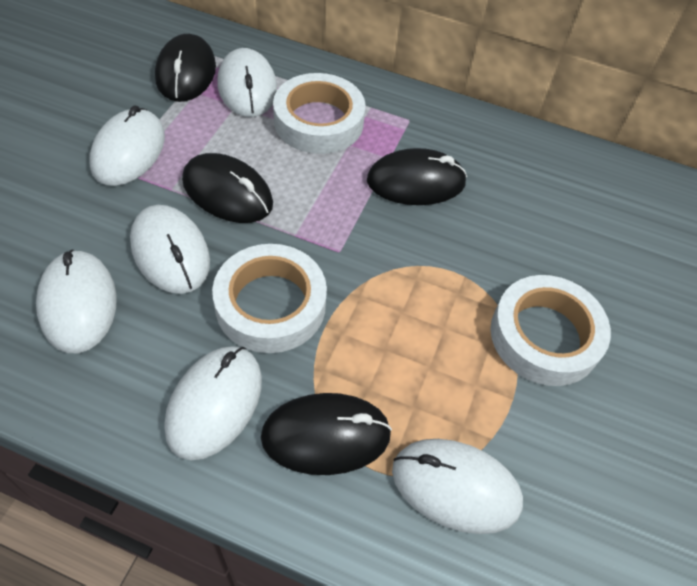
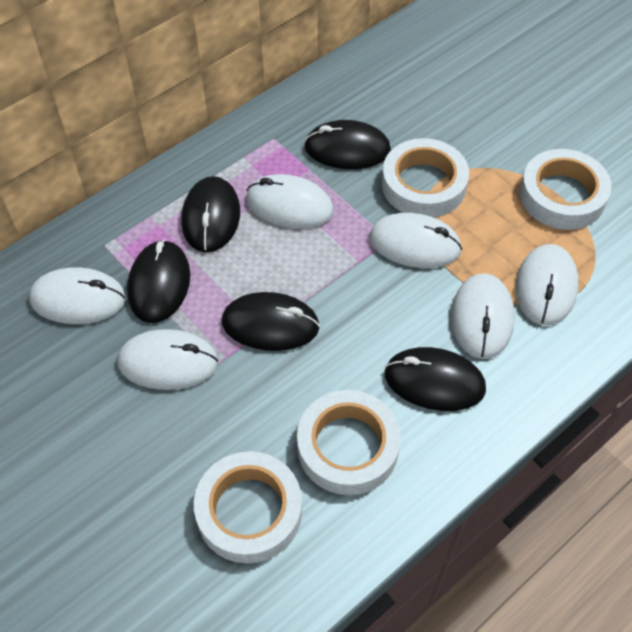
black mouse: 4 -> 5
white tape: 3 -> 4

